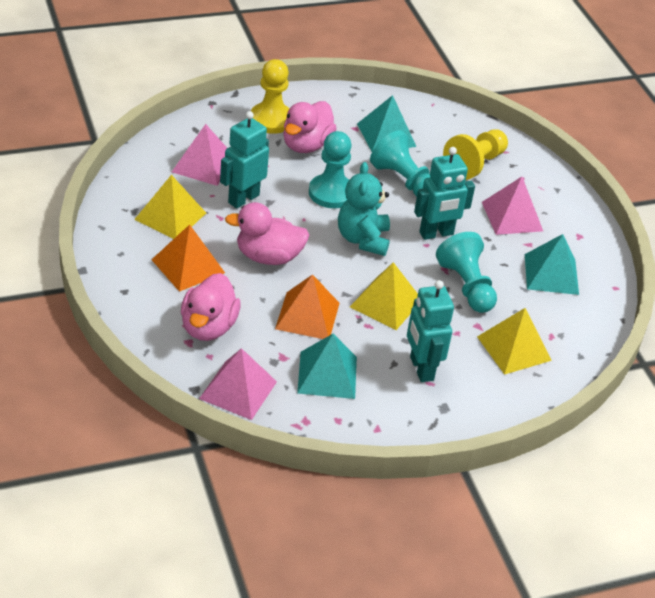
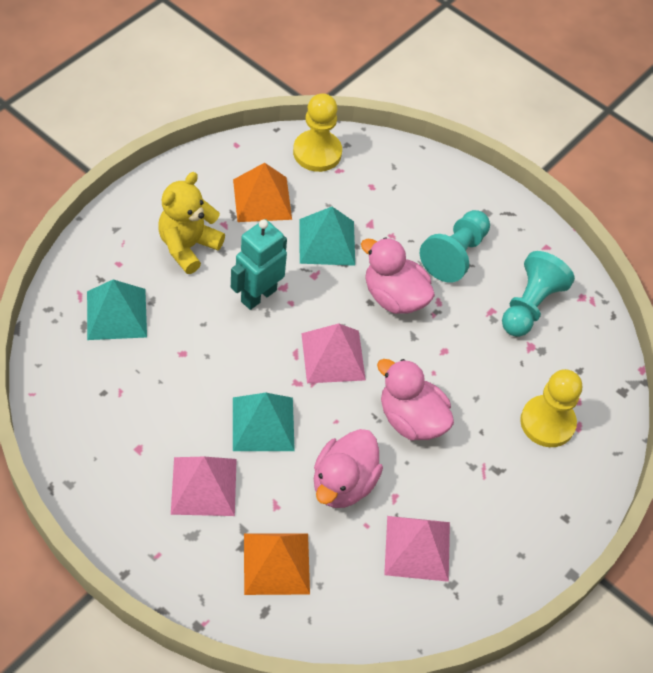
turquoise pawn: 3 -> 2
turquoise robot: 3 -> 1
turquoise teddy bear: 1 -> 0
yellow pyramid: 3 -> 0
yellow teddy bear: 0 -> 1

